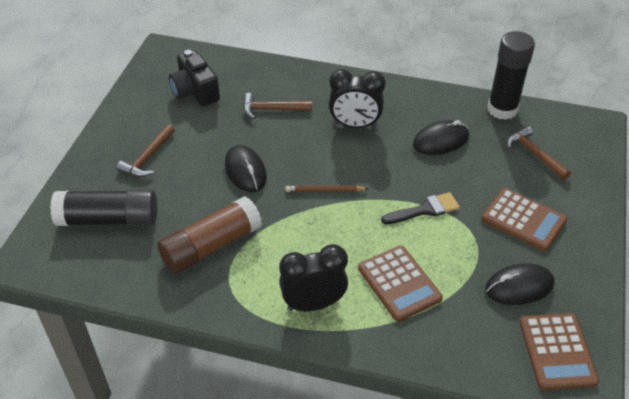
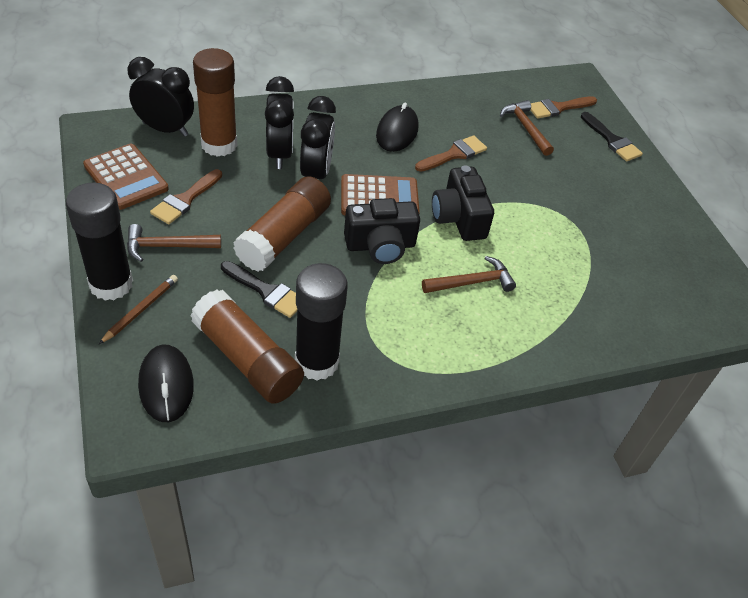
black brush: 1 -> 2
black camera: 1 -> 2
black clock: 2 -> 3
black mouse: 3 -> 2
brown brush: 0 -> 3
brown calculator: 3 -> 2
brown glue stick: 1 -> 3

